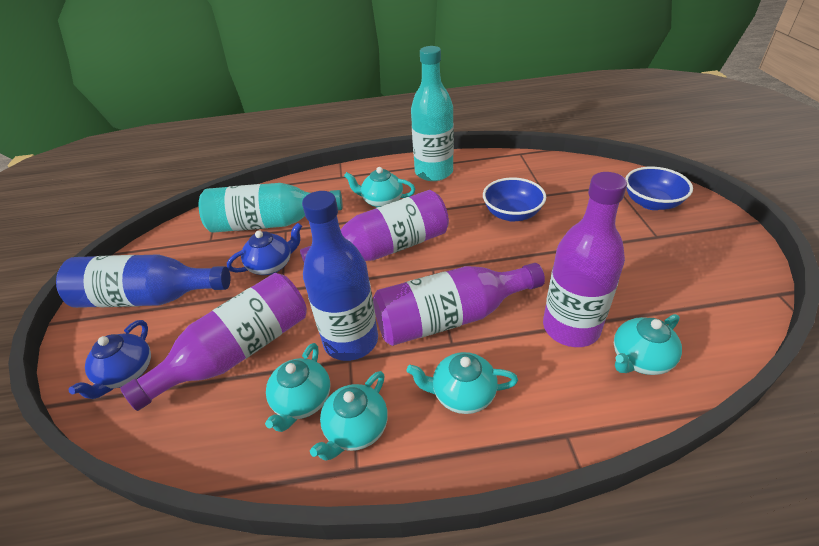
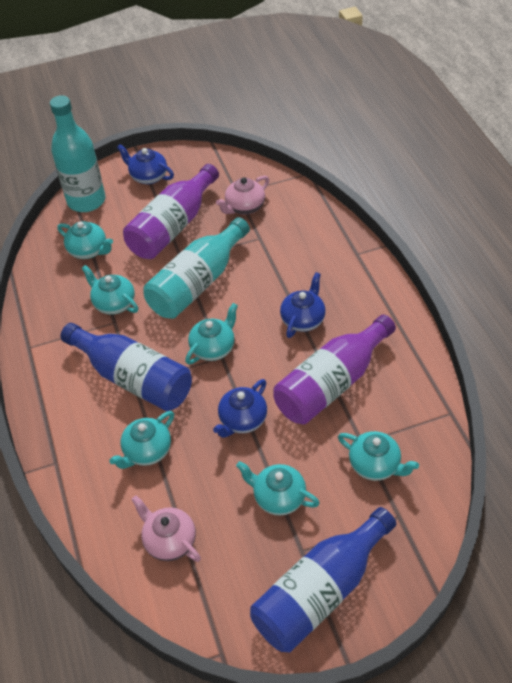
blue bowl: 2 -> 0
blue teapot: 2 -> 3
pink teapot: 0 -> 2
purple bottle: 4 -> 2
turquoise teapot: 5 -> 6

